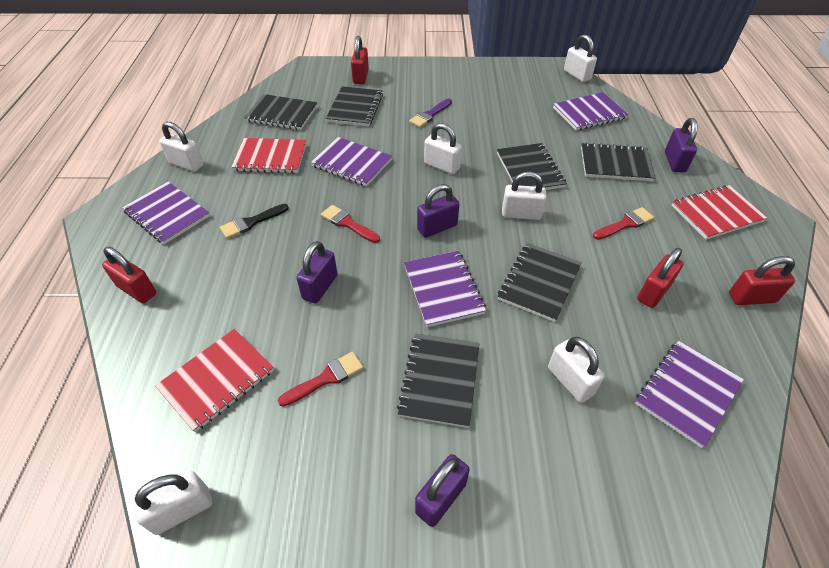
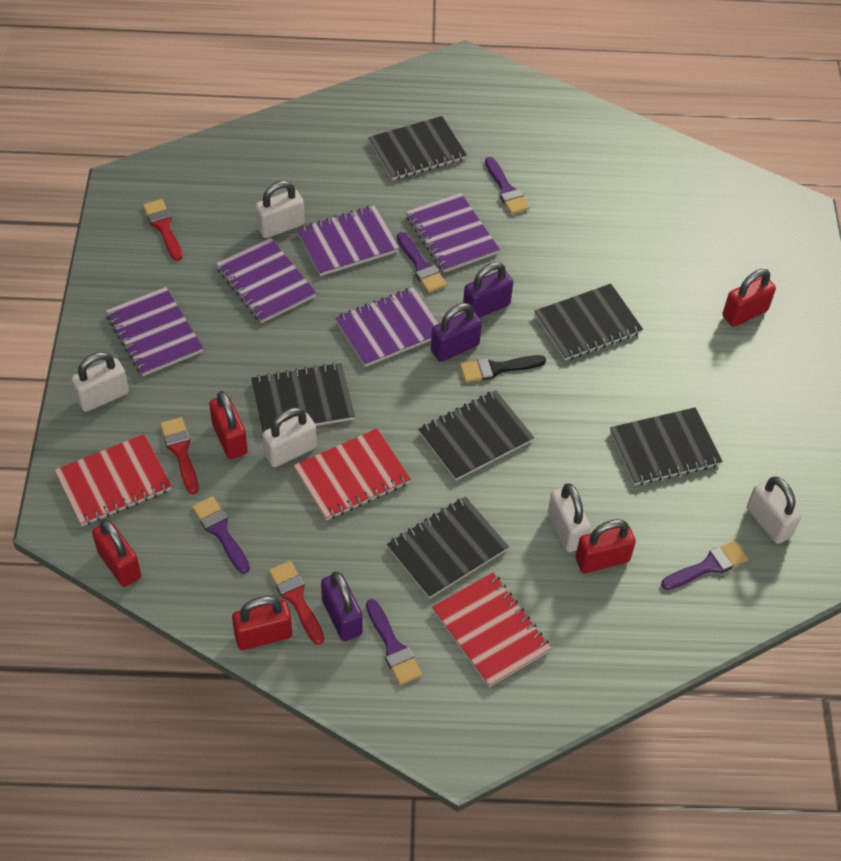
purple brush: 1 -> 5
purple padlock: 4 -> 3
red padlock: 4 -> 5
white padlock: 6 -> 5

